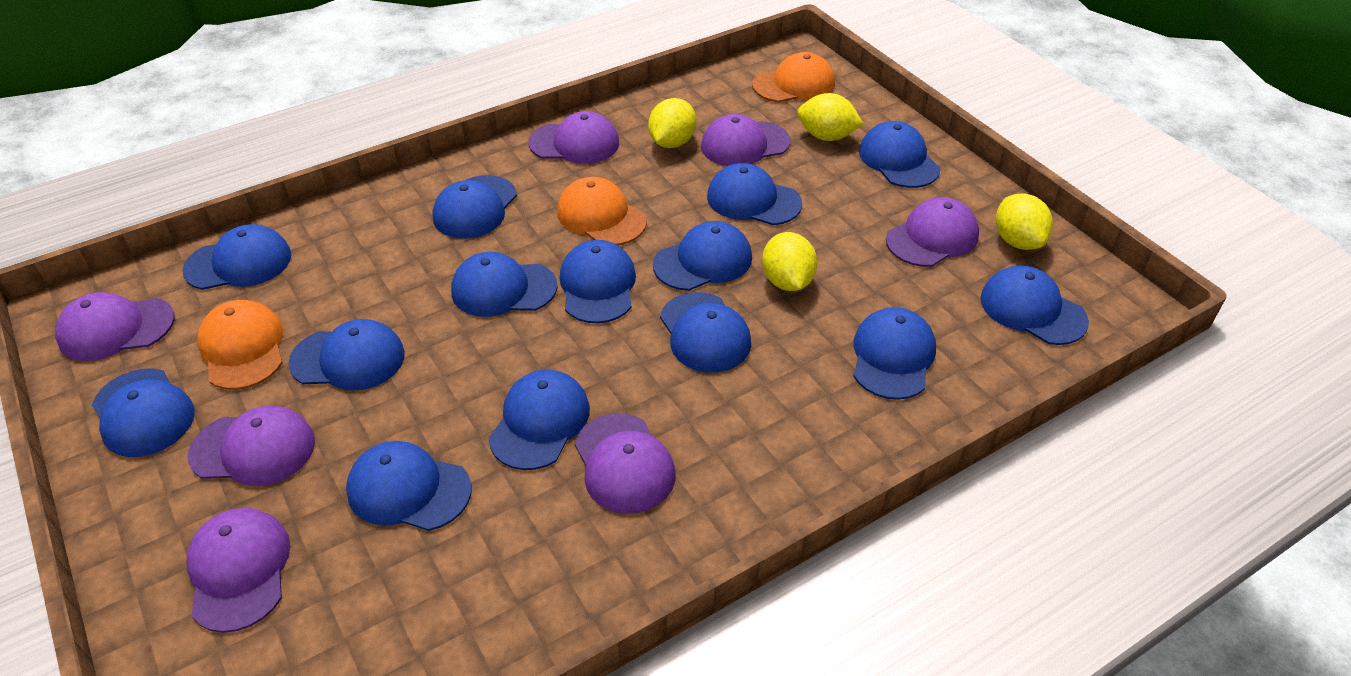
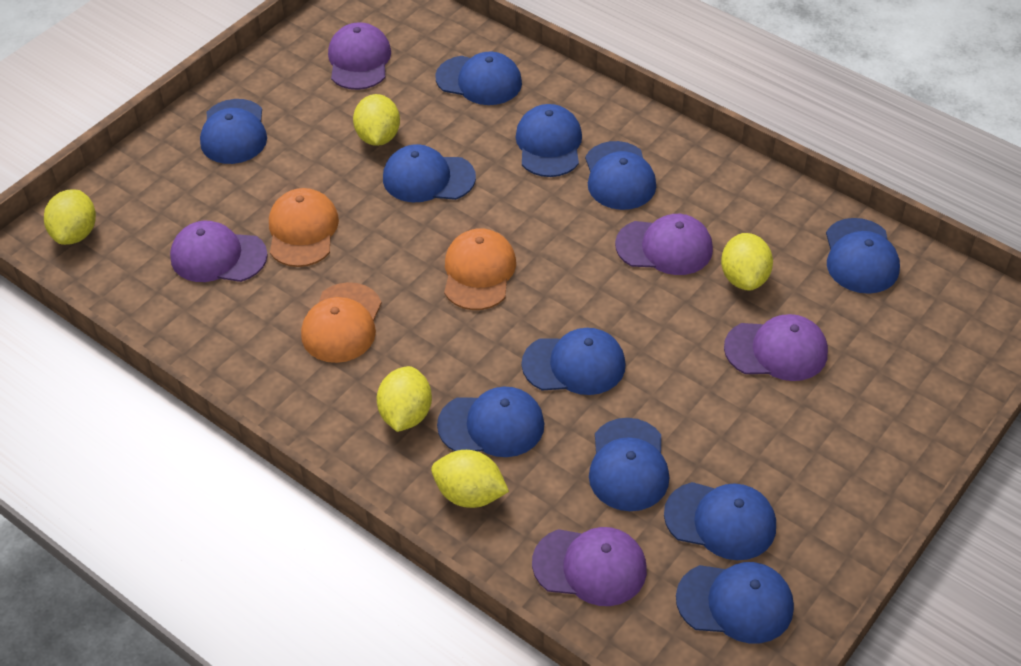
blue cap: 14 -> 11
purple cap: 7 -> 5
yellow lemon: 4 -> 5

